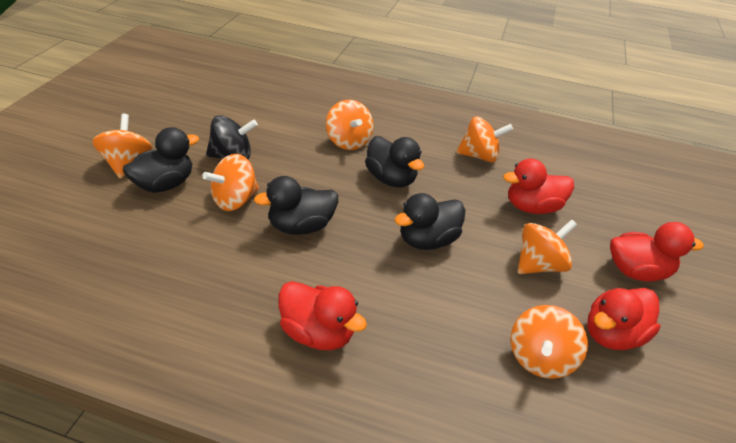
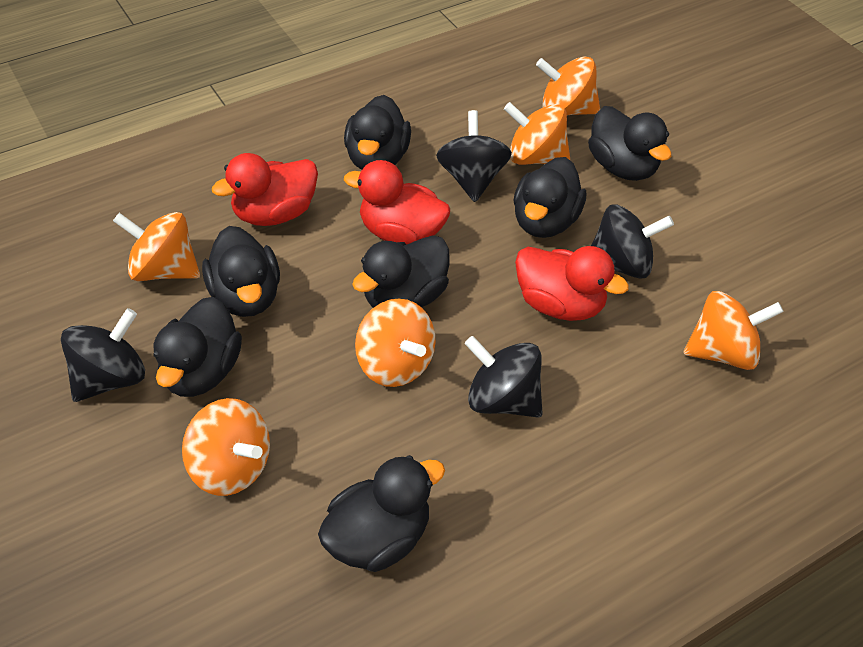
black duck: 4 -> 7
black spinning top: 1 -> 4
red duck: 4 -> 3

